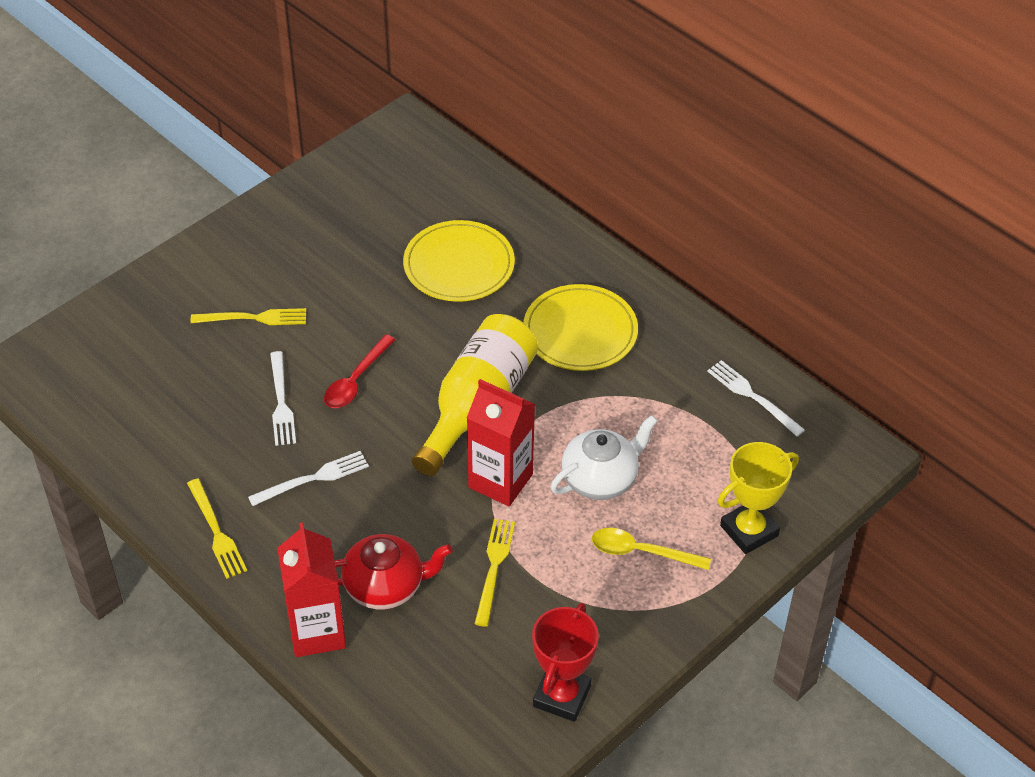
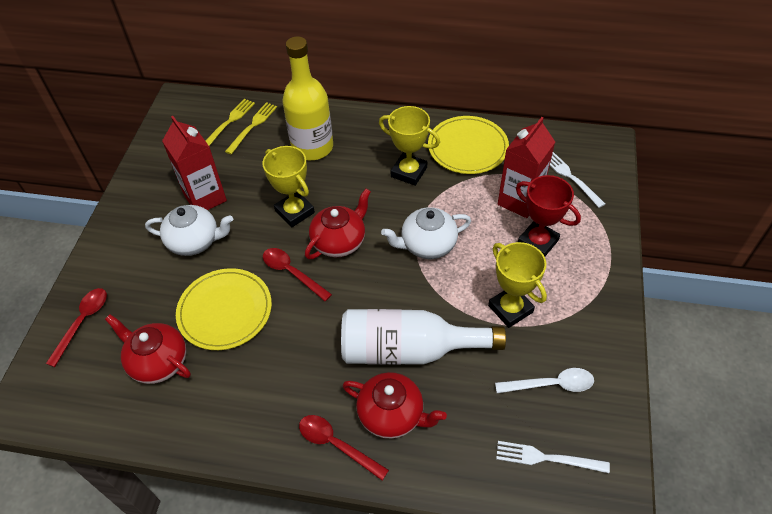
red spoon: 1 -> 3
red teapot: 1 -> 3
white bottle: 0 -> 1
white fork: 3 -> 2
white spoon: 0 -> 1
white teapot: 1 -> 2
yellow fork: 3 -> 2
yellow spoon: 1 -> 0
yellow trophy: 1 -> 3

